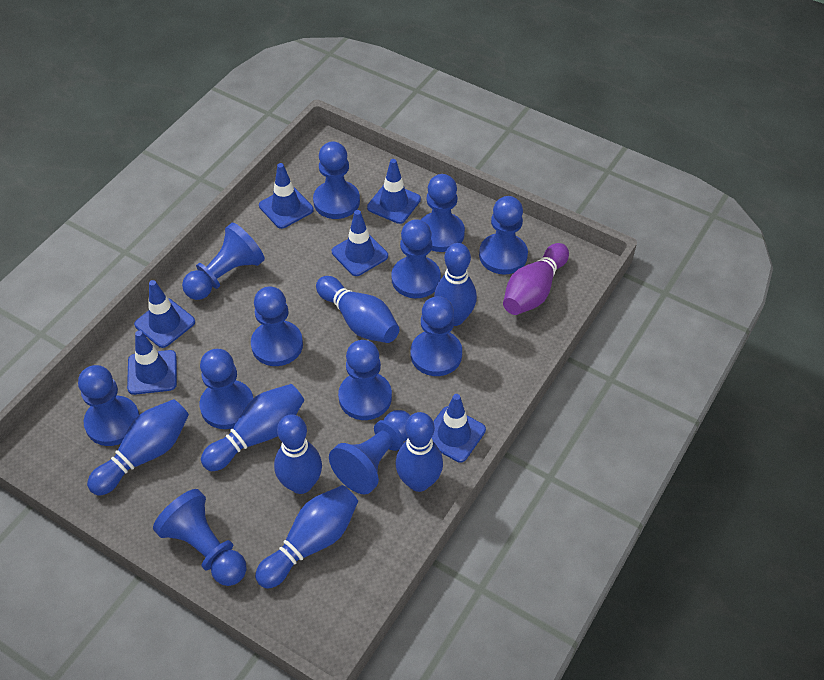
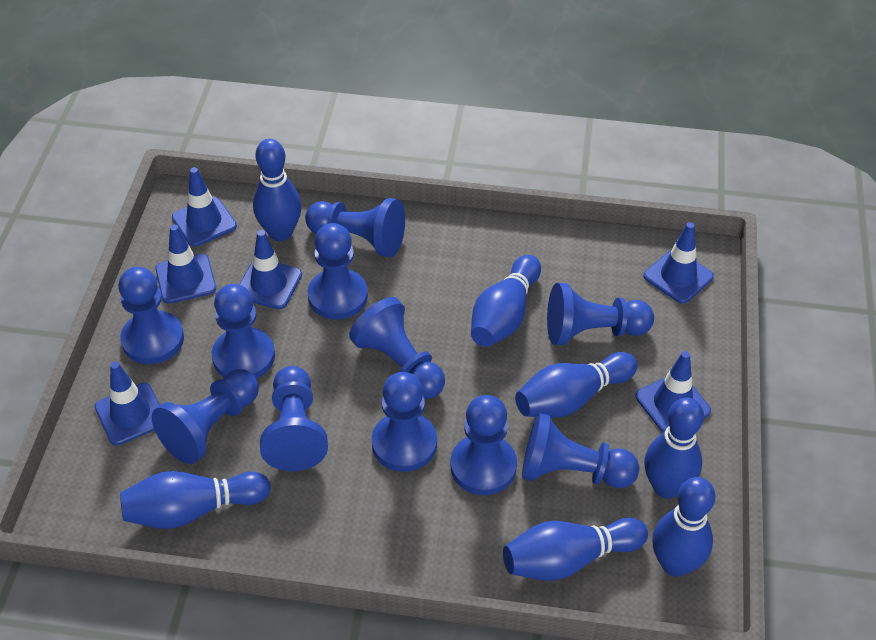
blue pawn: 12 -> 11
purple bowling pin: 1 -> 0

